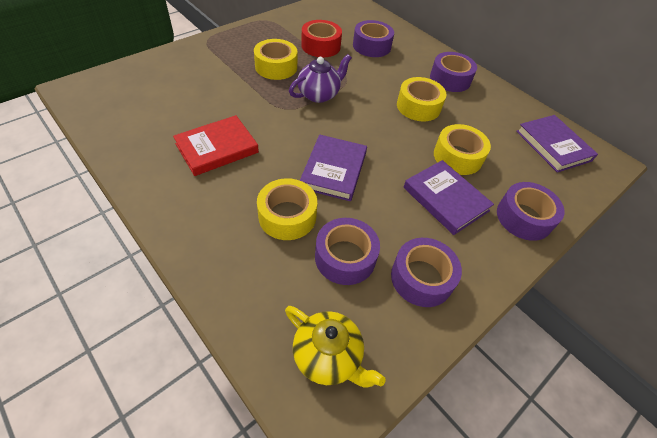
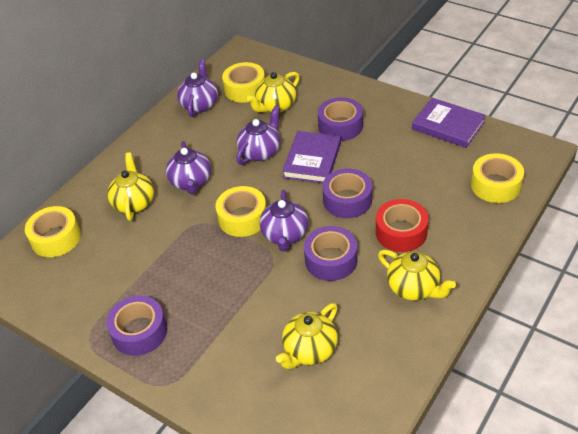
purple book: 3 -> 2
purple tape: 5 -> 4
purple teapot: 1 -> 4
red book: 1 -> 0
yellow teapot: 1 -> 4

